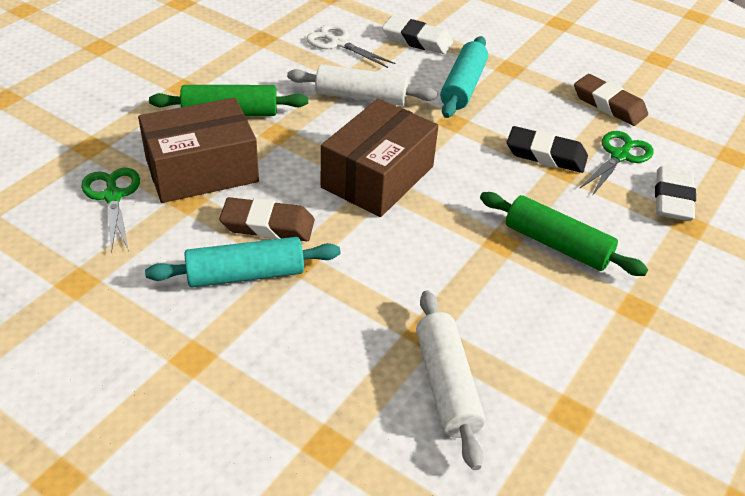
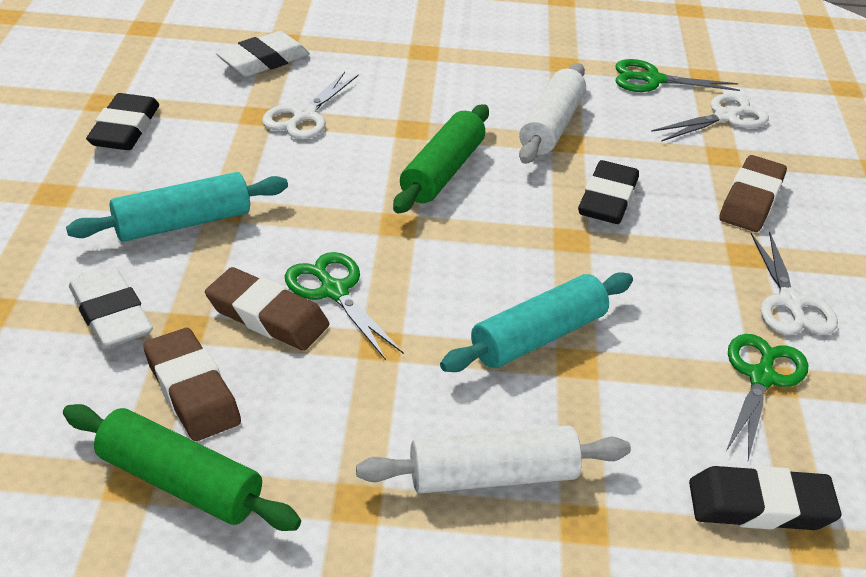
black eraser: 1 -> 3
brown box: 2 -> 0
brown eraser: 2 -> 3
green scissors: 2 -> 3
white scissors: 1 -> 3

